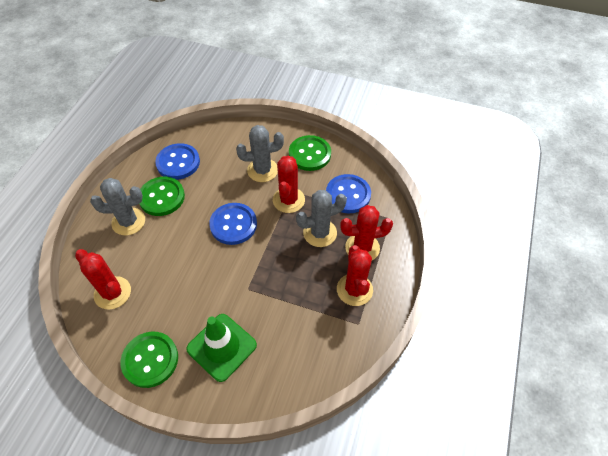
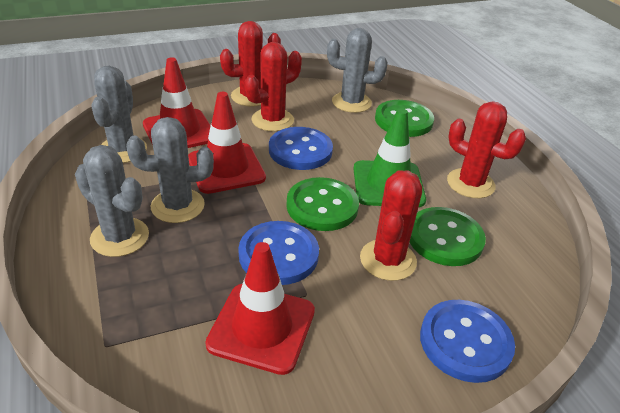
grey cactus: 3 -> 4
red traffic cone: 0 -> 3

